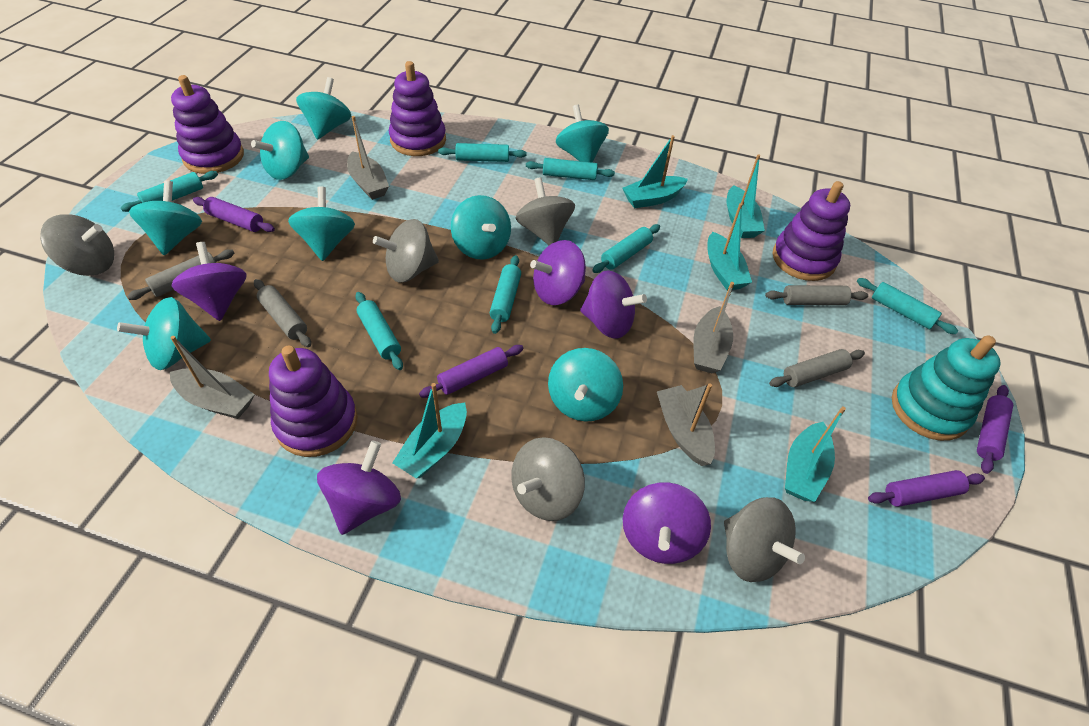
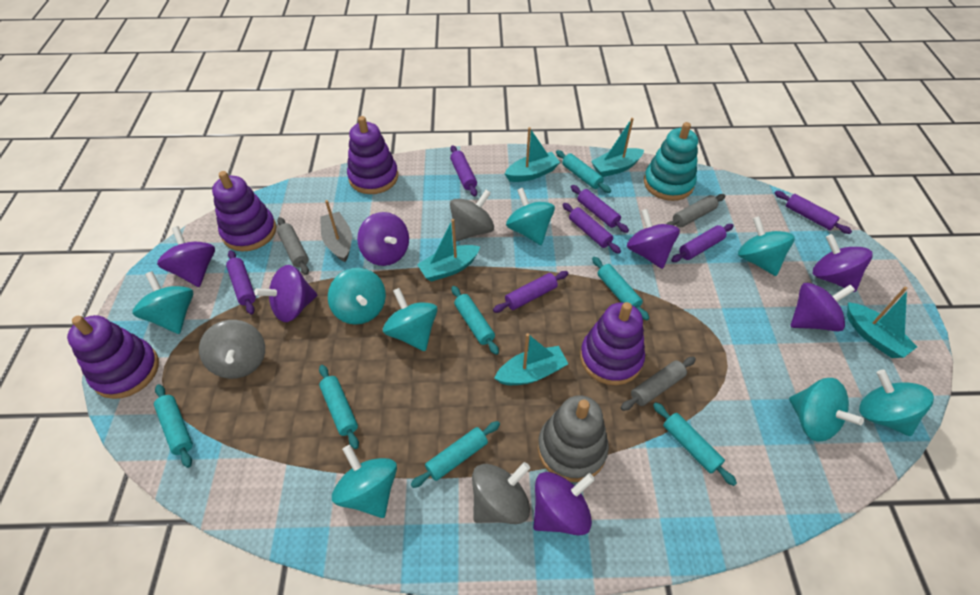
grey boat: 4 -> 1
grey rolling pin: 4 -> 3
grey spinning top: 5 -> 3
grey stacking toy: 0 -> 1
purple rolling pin: 4 -> 7
purple spinning top: 5 -> 7

